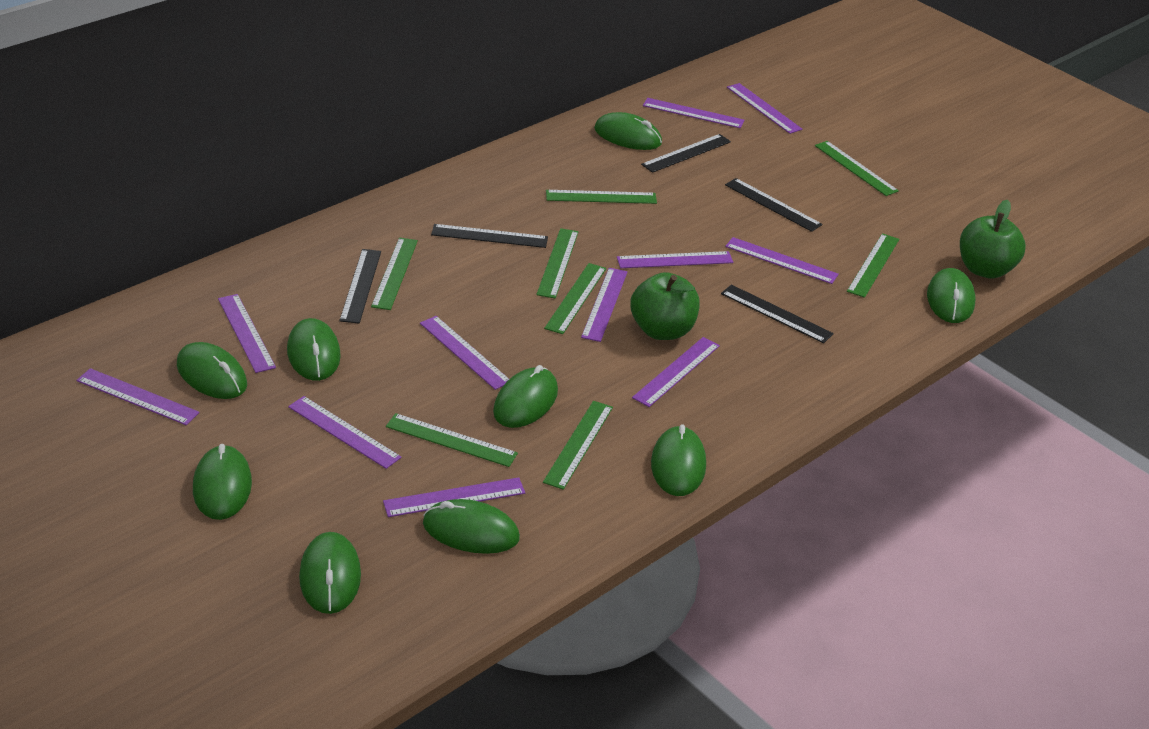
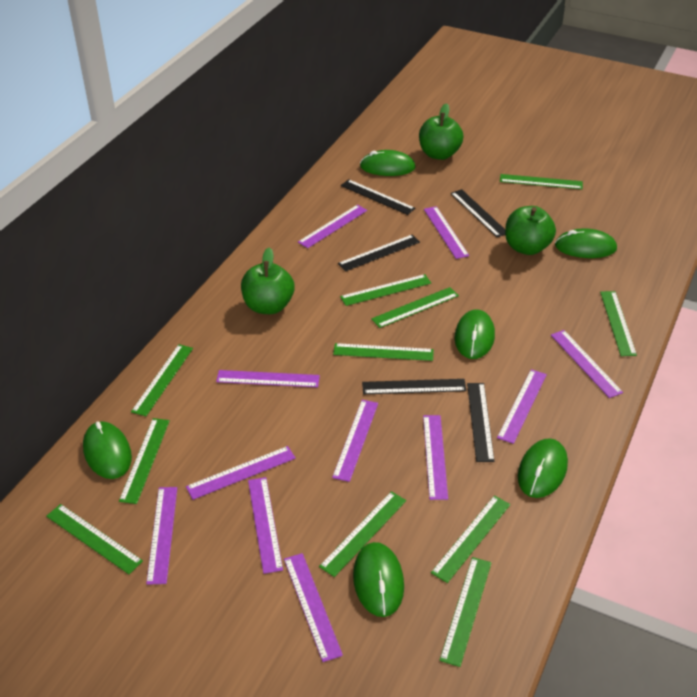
green apple: 2 -> 3
green mouse: 9 -> 6
green ruler: 8 -> 11

